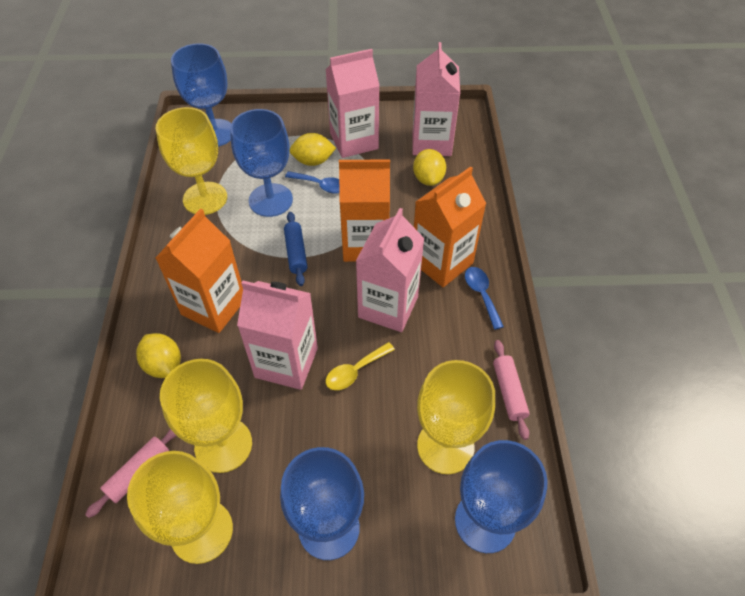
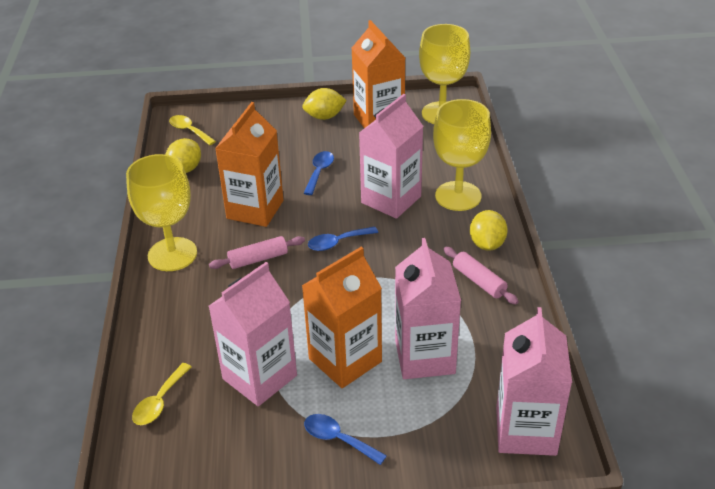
blue goblet: 4 -> 0
blue rolling pin: 1 -> 0
blue spoon: 2 -> 3
yellow goblet: 4 -> 3
yellow spoon: 1 -> 2

